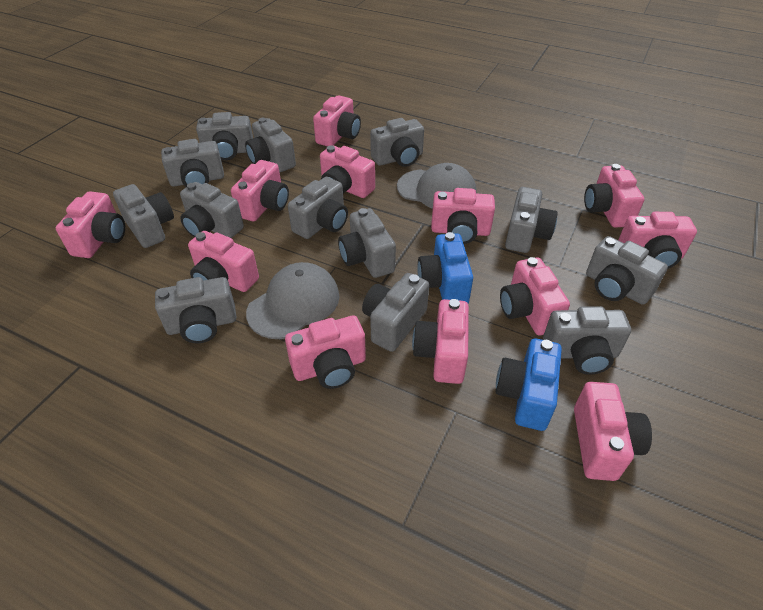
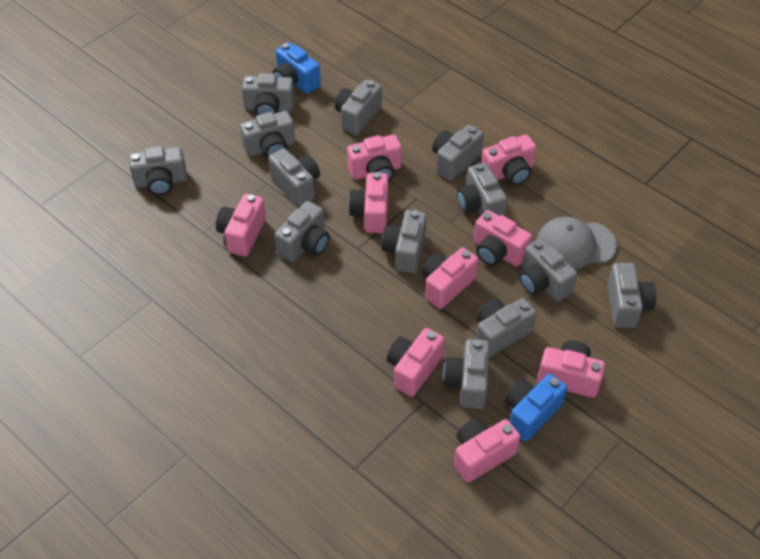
grey cap: 2 -> 1
pink camera: 12 -> 9

